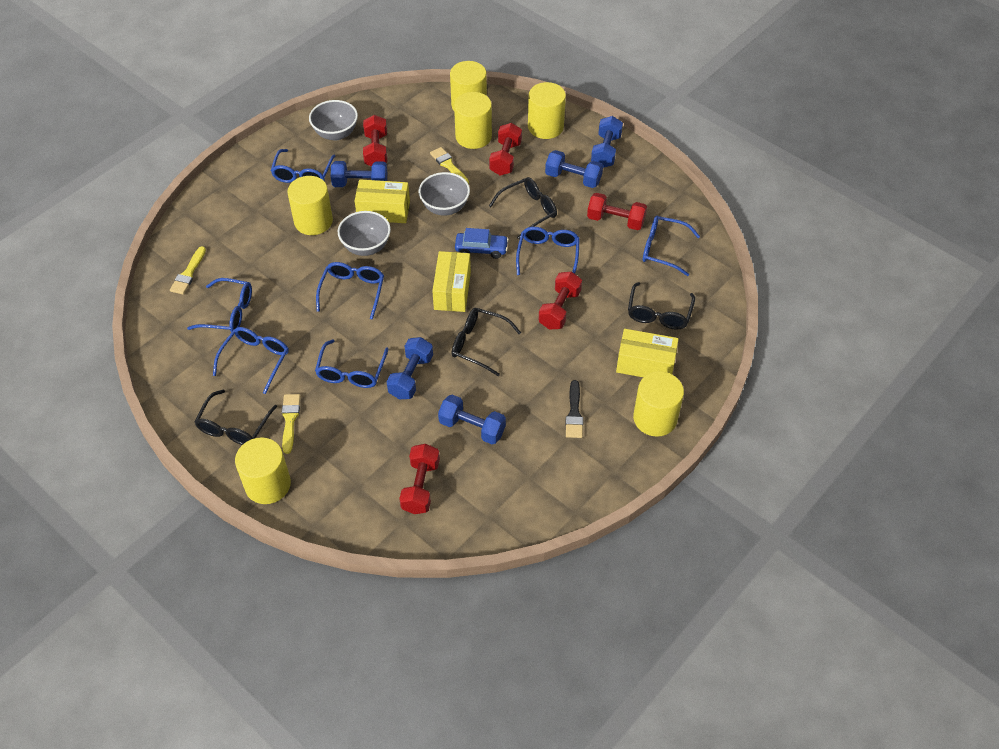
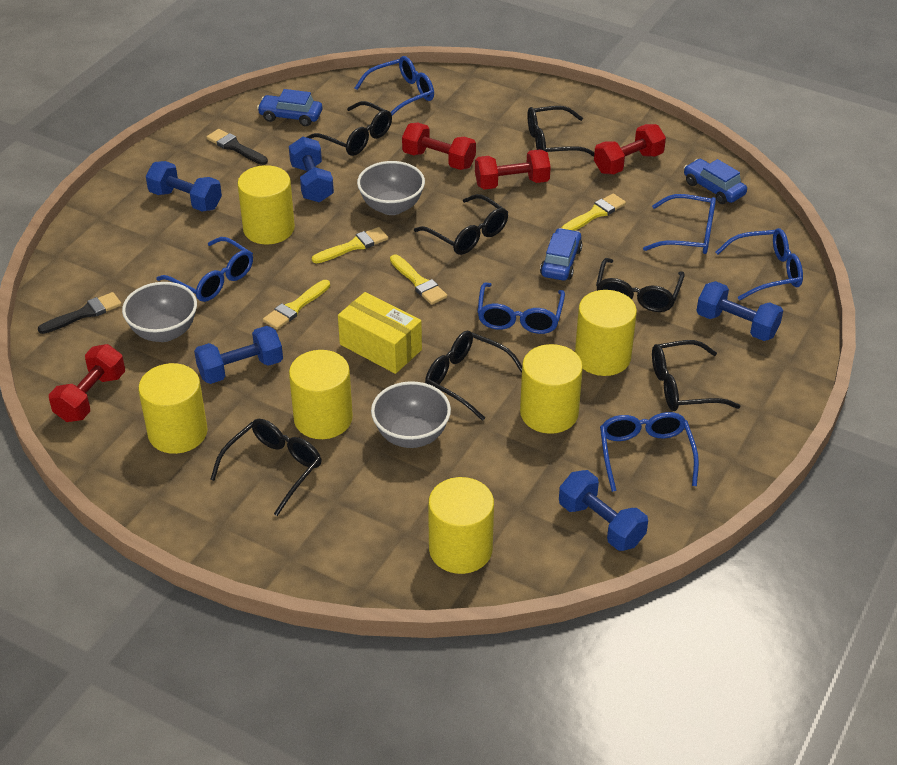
black brush: 1 -> 2
black glasses: 4 -> 7
blue car: 1 -> 3
blue glasses: 7 -> 6
red dumbbell: 5 -> 4
yellow box: 3 -> 1
yellow brush: 3 -> 4

